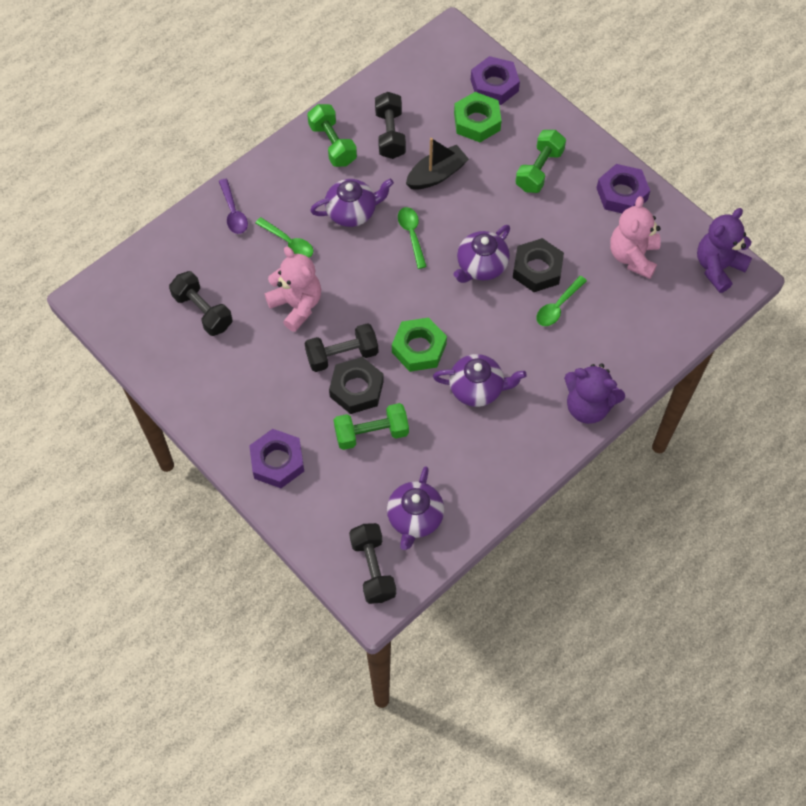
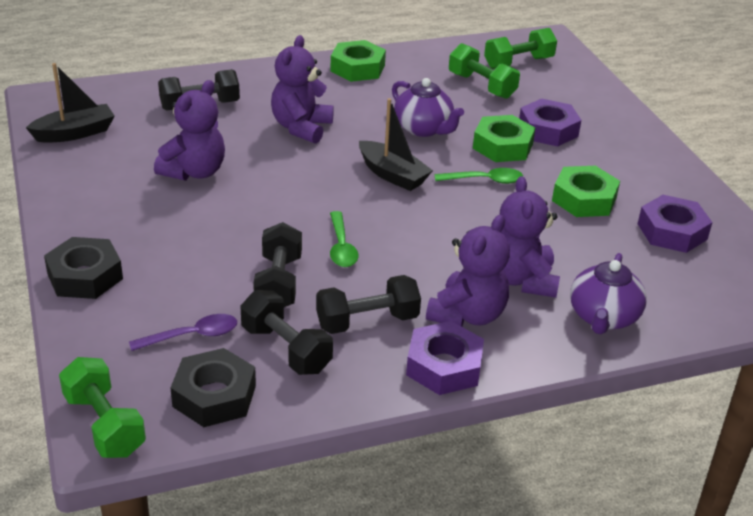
black boat: 1 -> 2
green nut: 2 -> 3
green spoon: 3 -> 2
pink teddy bear: 2 -> 0
purple teapot: 4 -> 2
purple teddy bear: 2 -> 4

